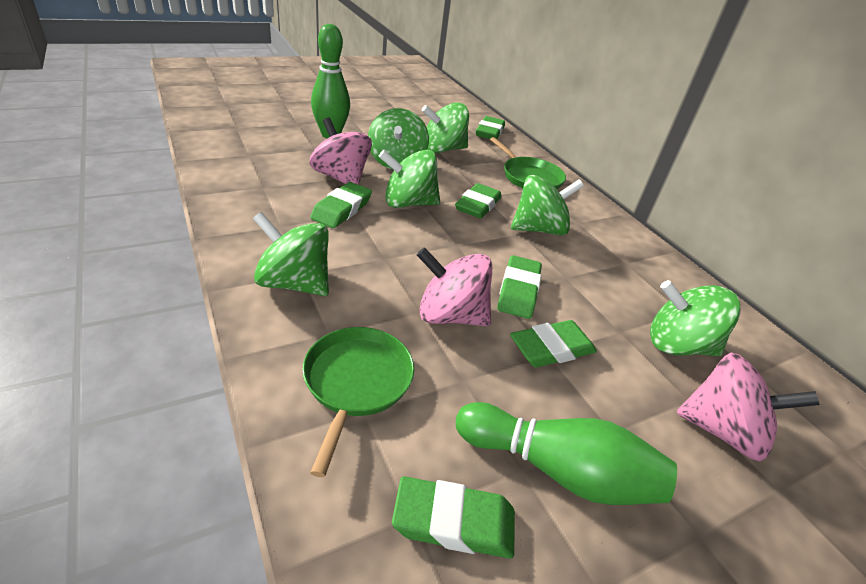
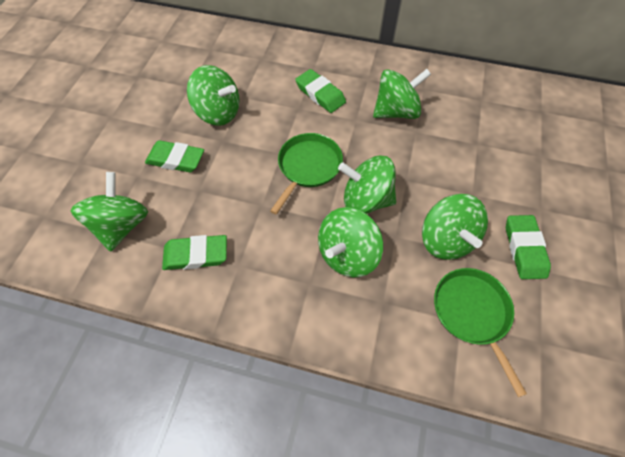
green bowling pin: 2 -> 0
green eraser: 6 -> 4
pink spinning top: 3 -> 0

